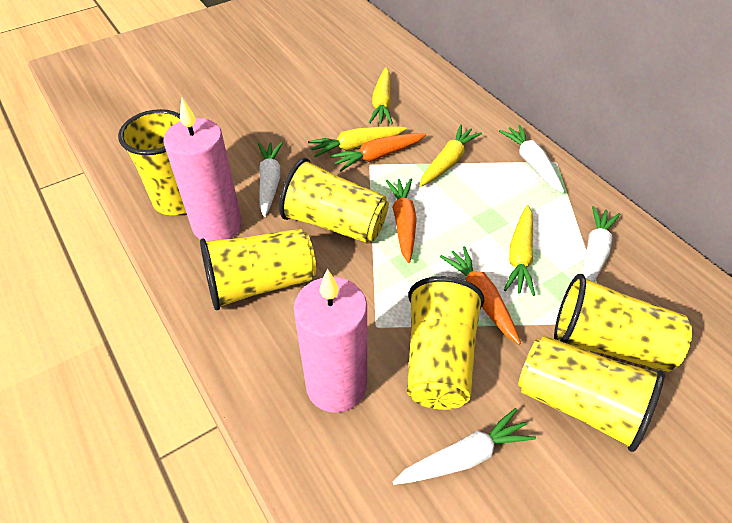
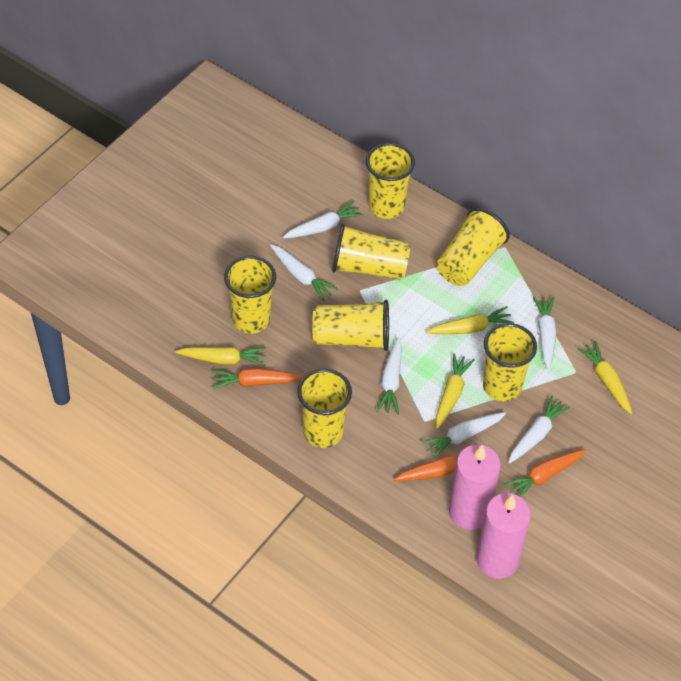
white carrot: 4 -> 6
yellow cup: 6 -> 7

